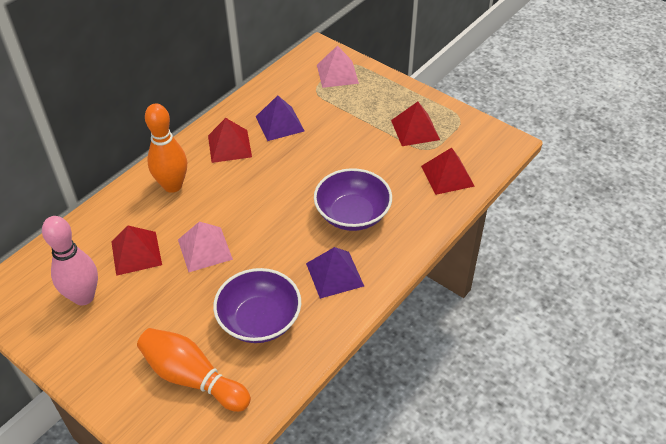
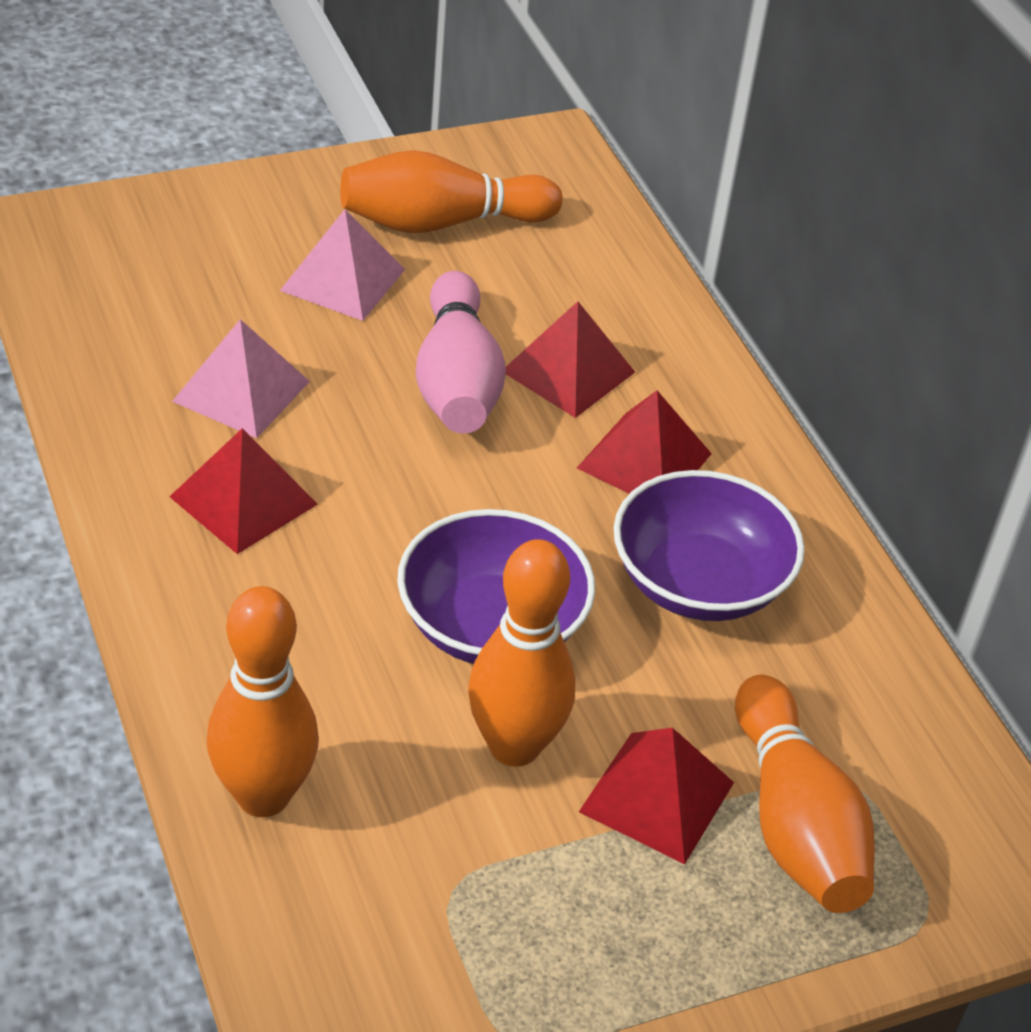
orange bowling pin: 2 -> 4
purple pyramid: 2 -> 0

